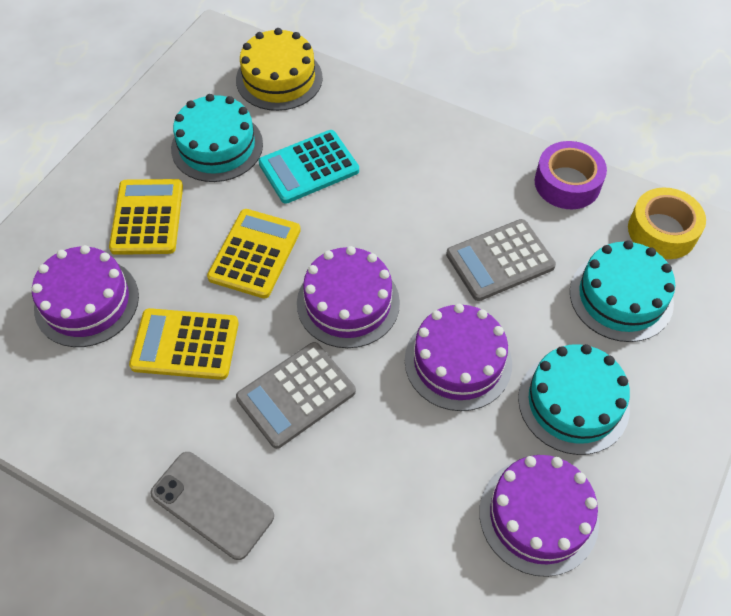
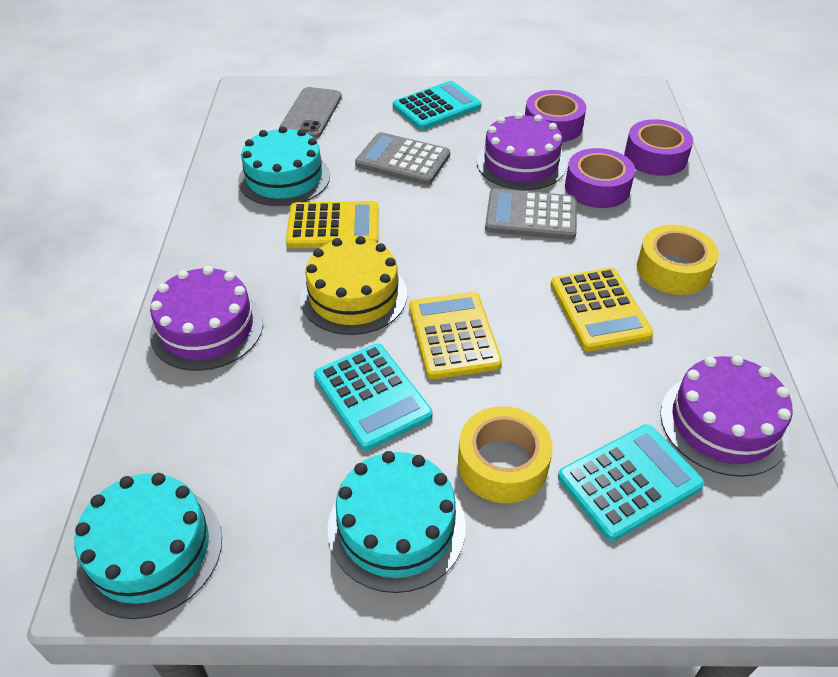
purple cake: 4 -> 3
purple tape: 1 -> 3
turquoise calculator: 1 -> 3
yellow tape: 1 -> 2

